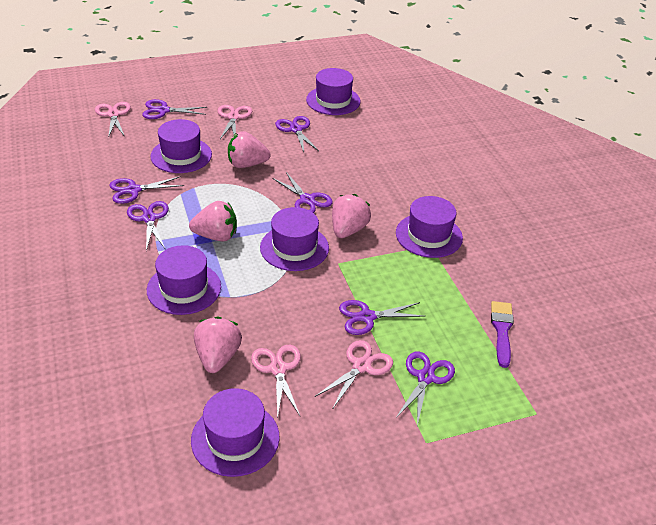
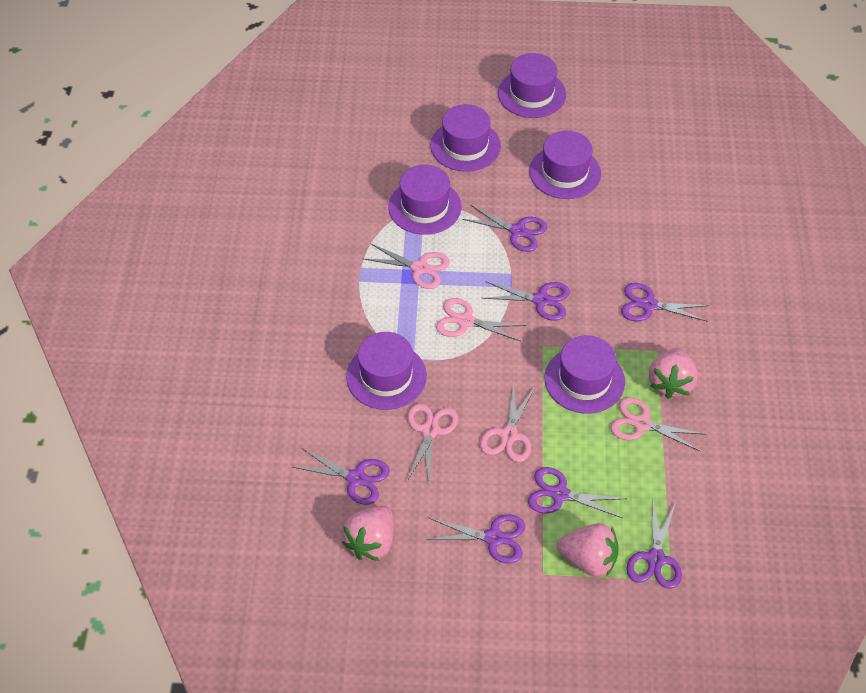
pink scissors: 4 -> 5
pink strawberry: 4 -> 3
purple brush: 1 -> 0

